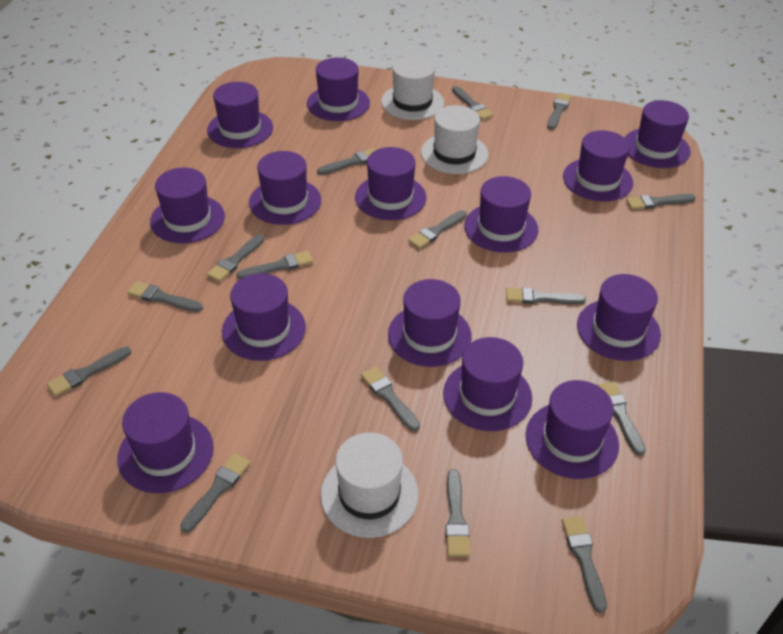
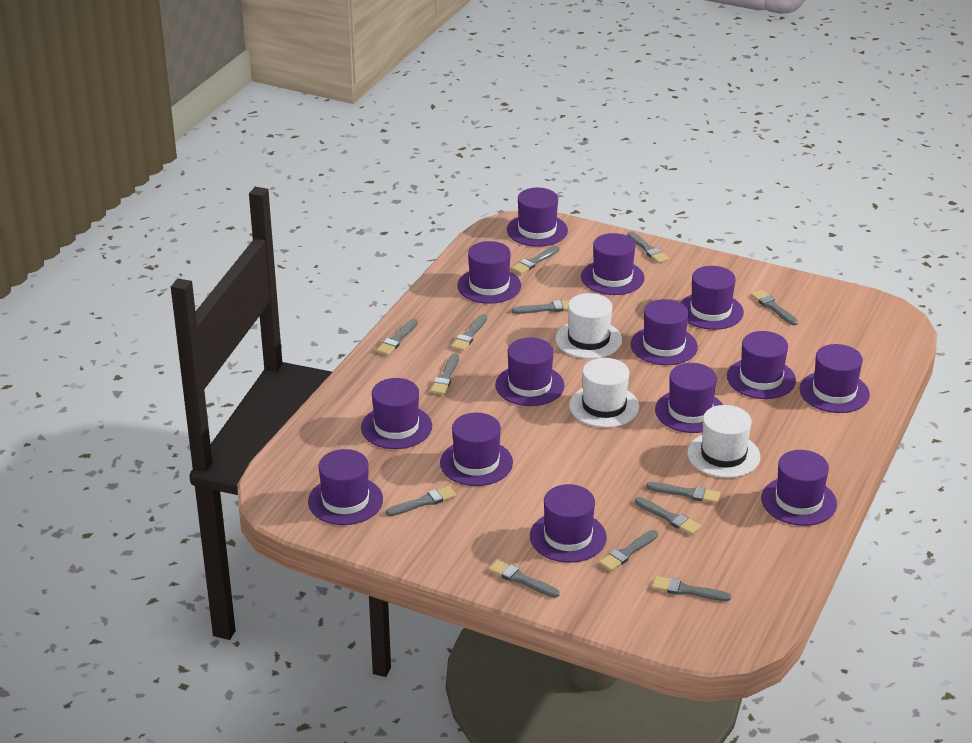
grey brush: 15 -> 13

